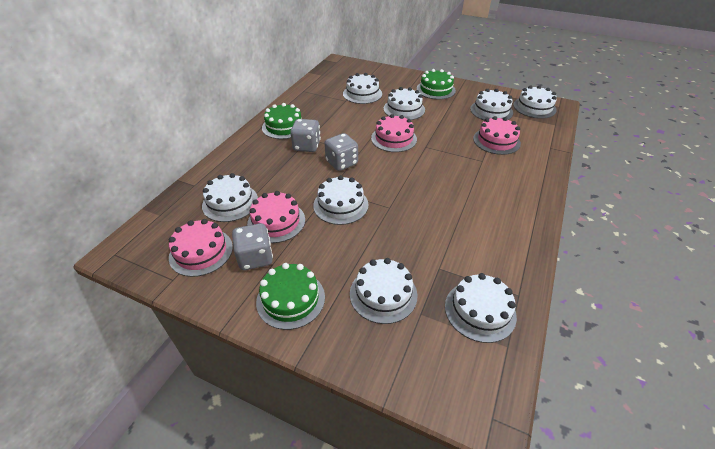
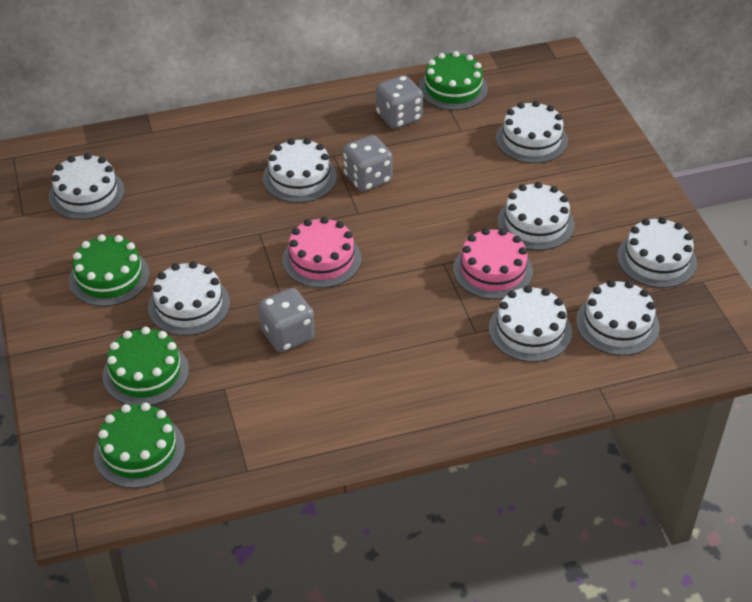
green cake: 3 -> 4
pink cake: 4 -> 2

